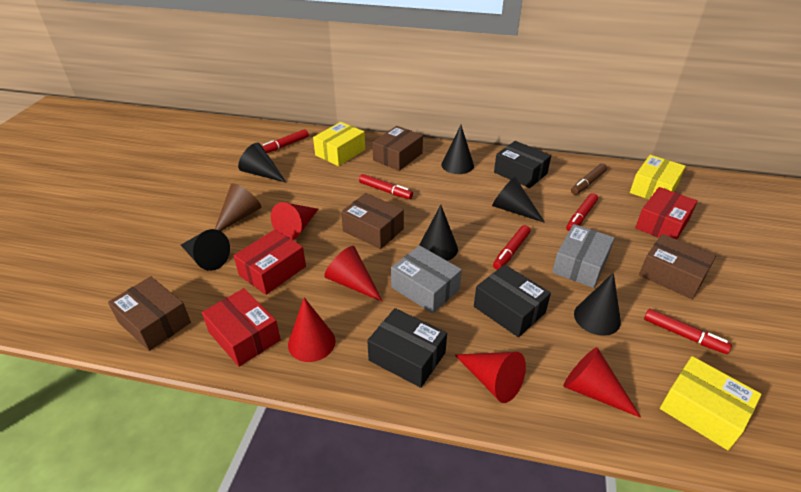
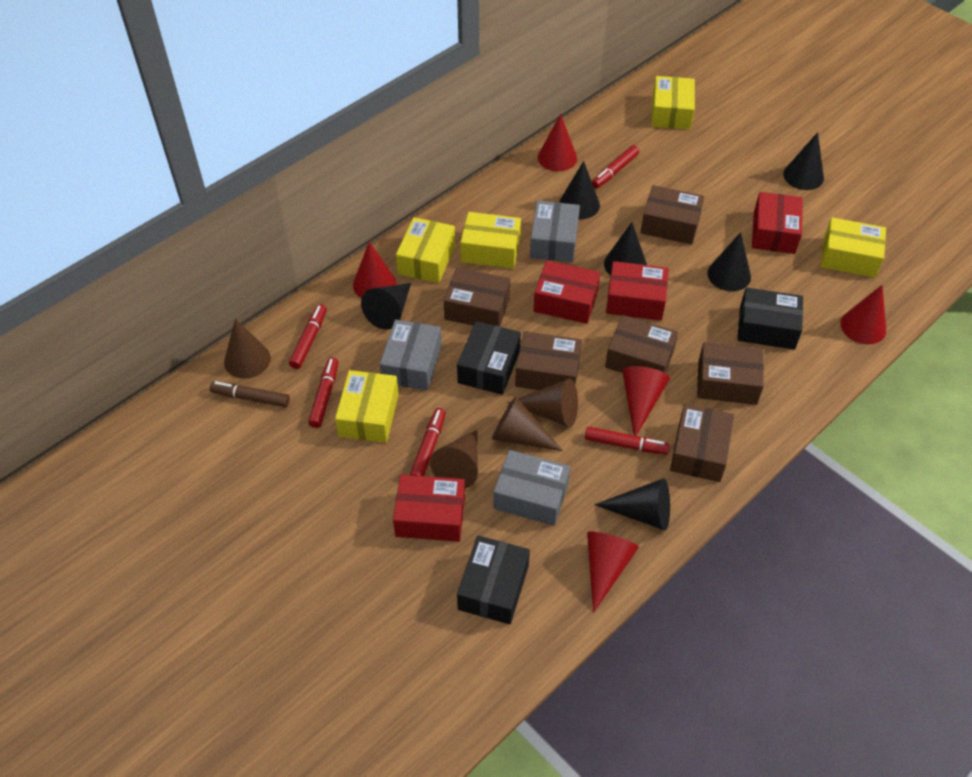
brown box: 4 -> 6
brown cone: 1 -> 4
grey box: 2 -> 3
red box: 3 -> 4
yellow box: 3 -> 5

